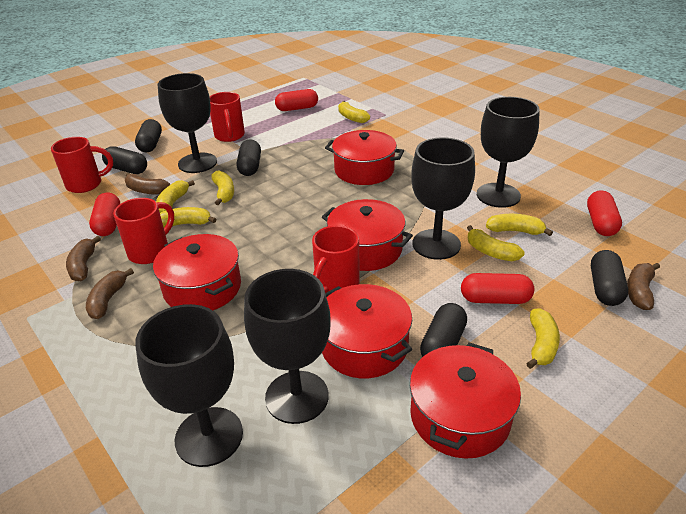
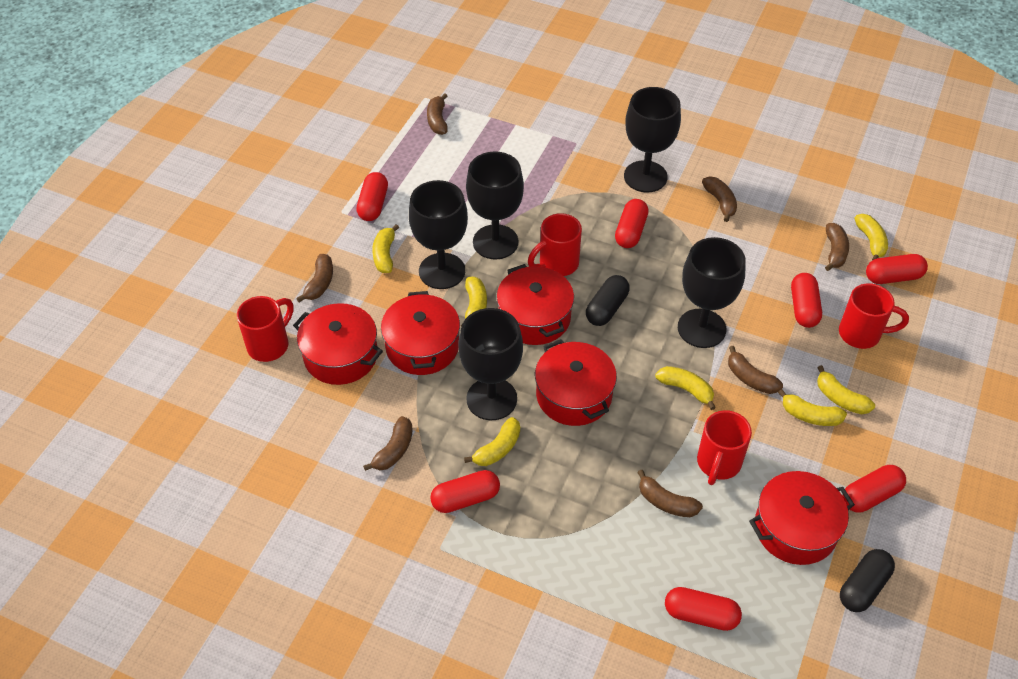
black capsule: 5 -> 2
brown banana: 4 -> 7
red capsule: 4 -> 7

